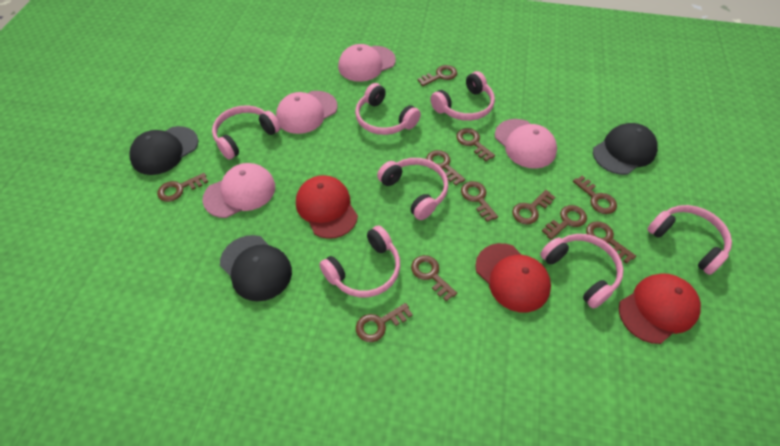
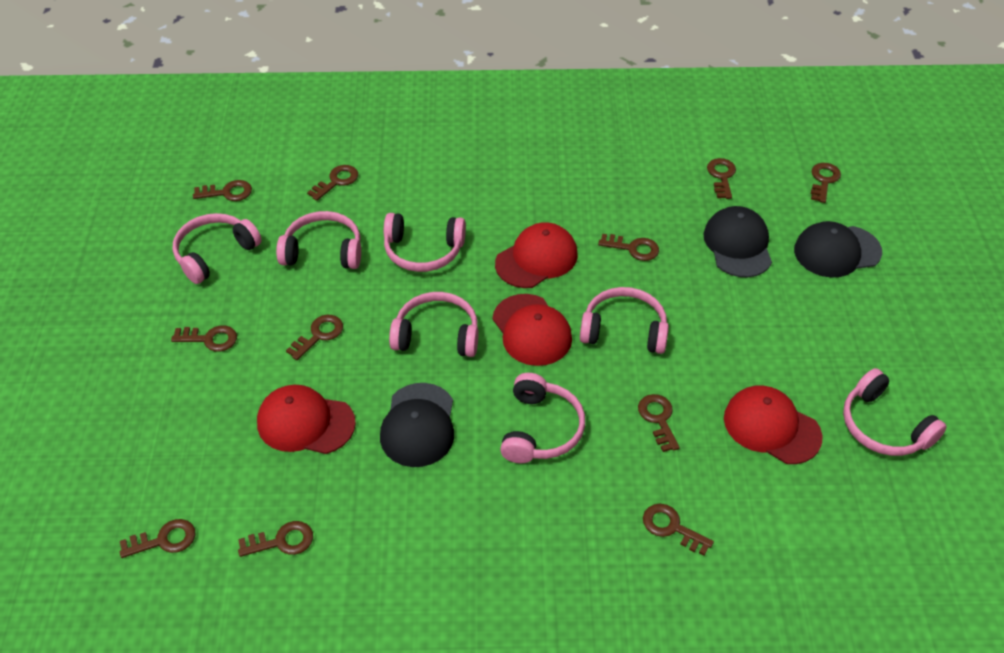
pink cap: 4 -> 0
red cap: 3 -> 4

